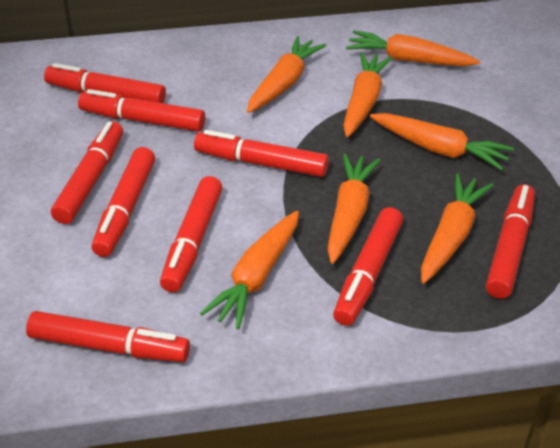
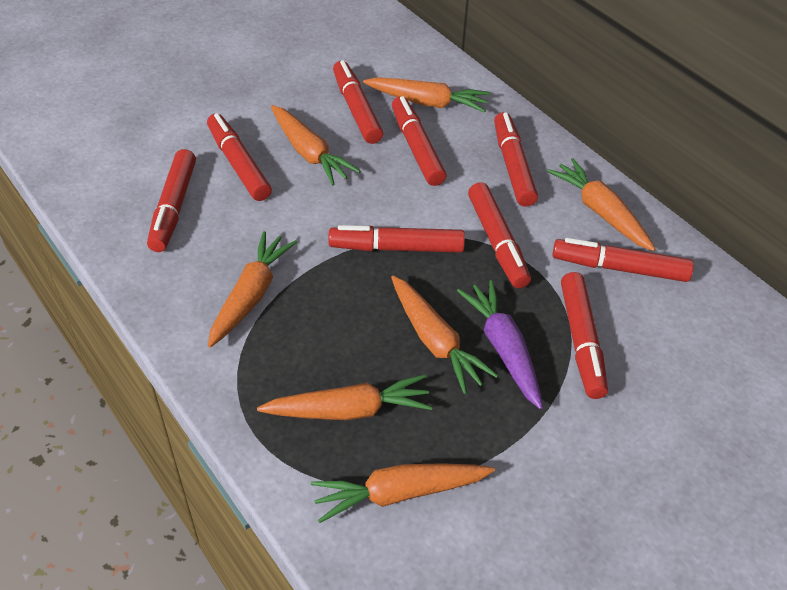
purple carrot: 0 -> 1

